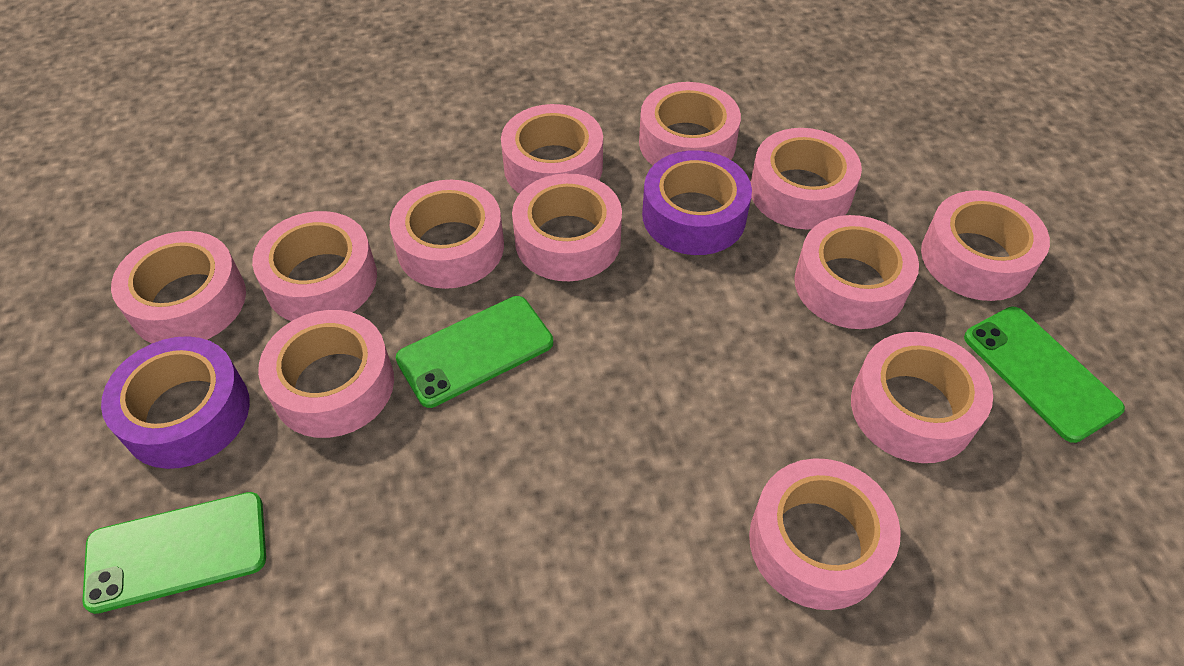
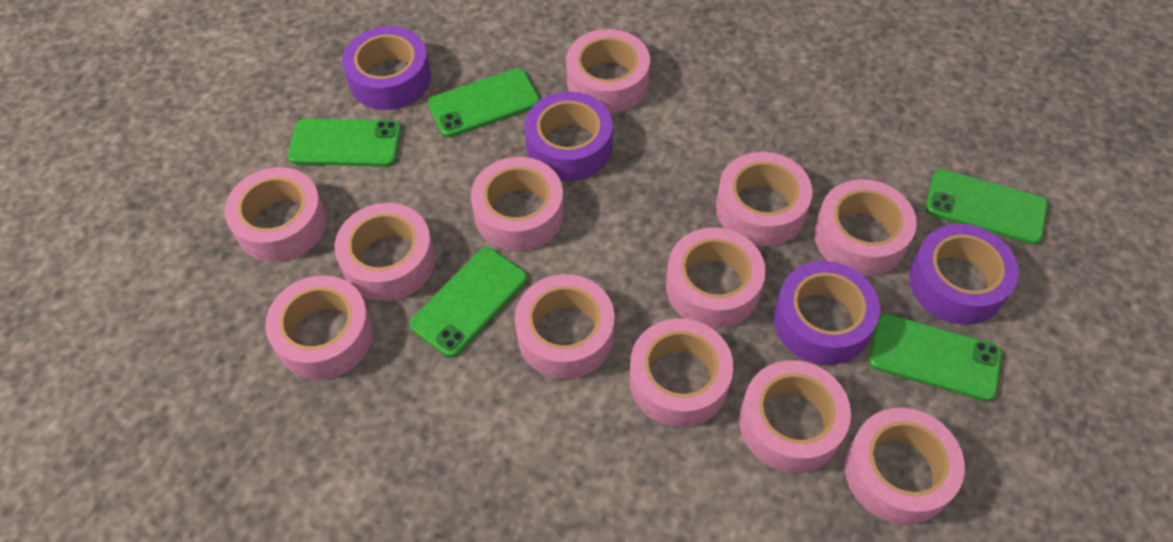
green phone: 3 -> 5
purple tape: 2 -> 4

